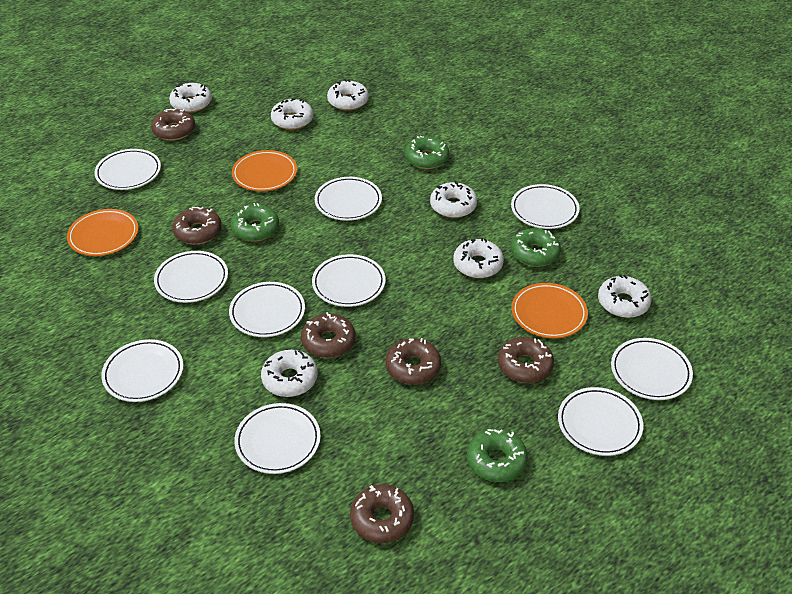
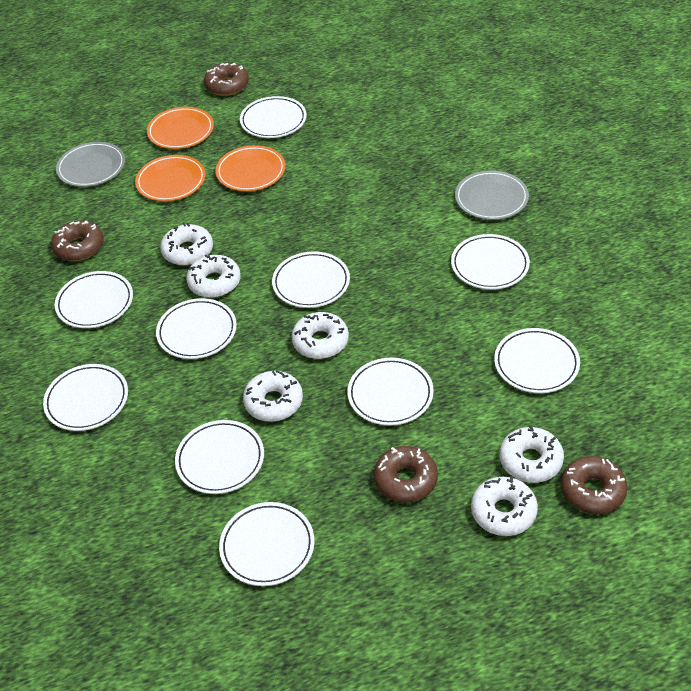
brown donut: 6 -> 4
green donut: 4 -> 0
grey plate: 0 -> 2
white donut: 7 -> 6

